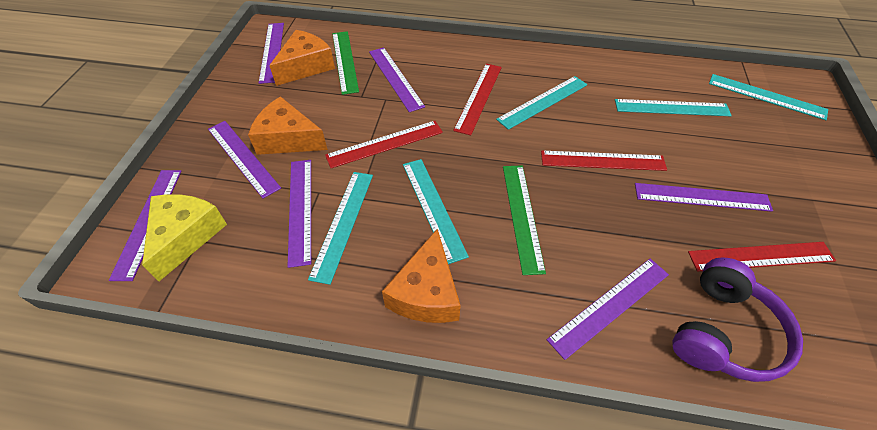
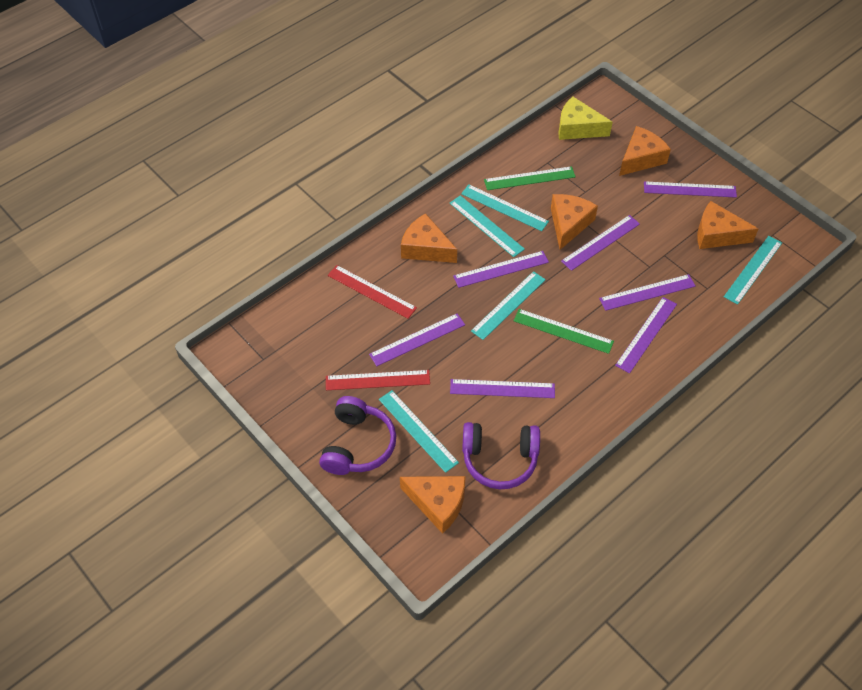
orange cheese: 3 -> 5
purple headphones: 1 -> 2
red ruler: 4 -> 2

